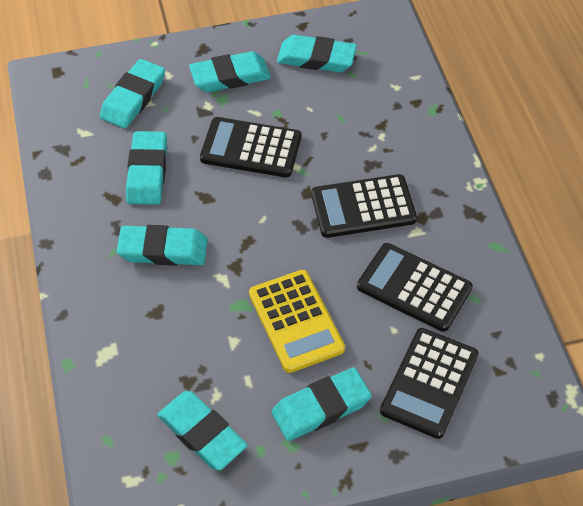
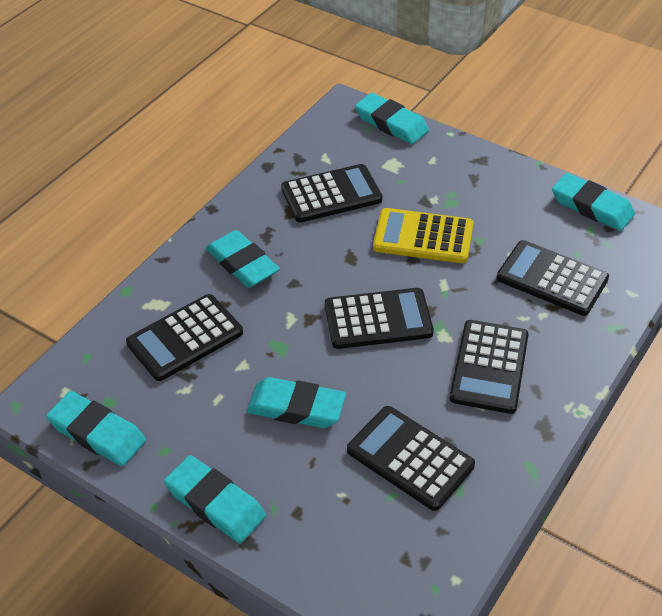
black calculator: 4 -> 6
turquoise eraser: 7 -> 6

